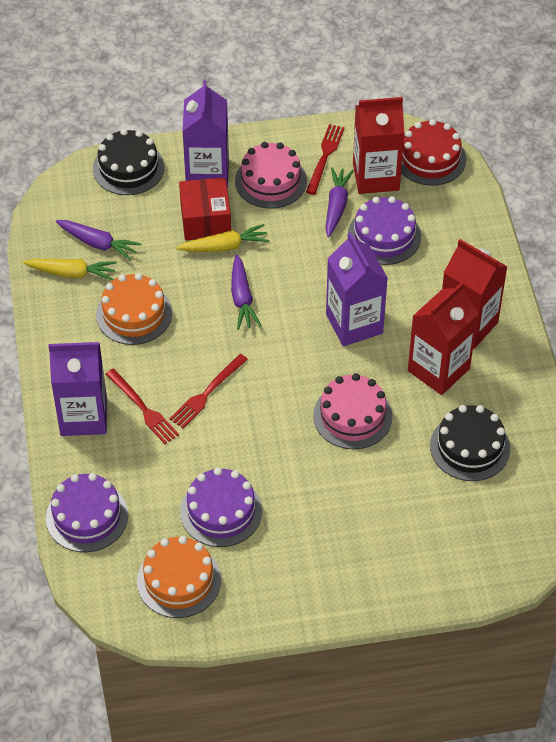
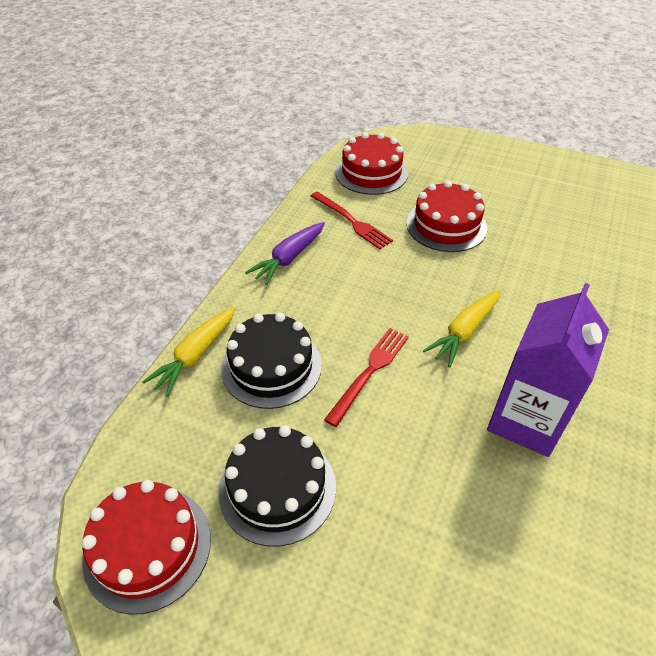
orange cake: 2 -> 0
pink cake: 2 -> 0
purple cake: 3 -> 0
purple carrot: 3 -> 1
purple carton: 3 -> 1
red box: 1 -> 0
red cake: 1 -> 3
red carton: 3 -> 0
red fork: 3 -> 2

